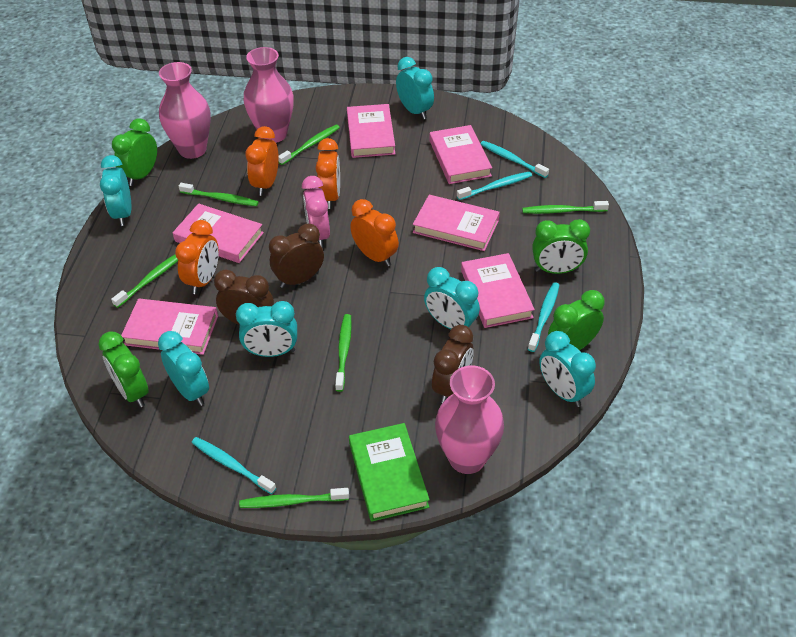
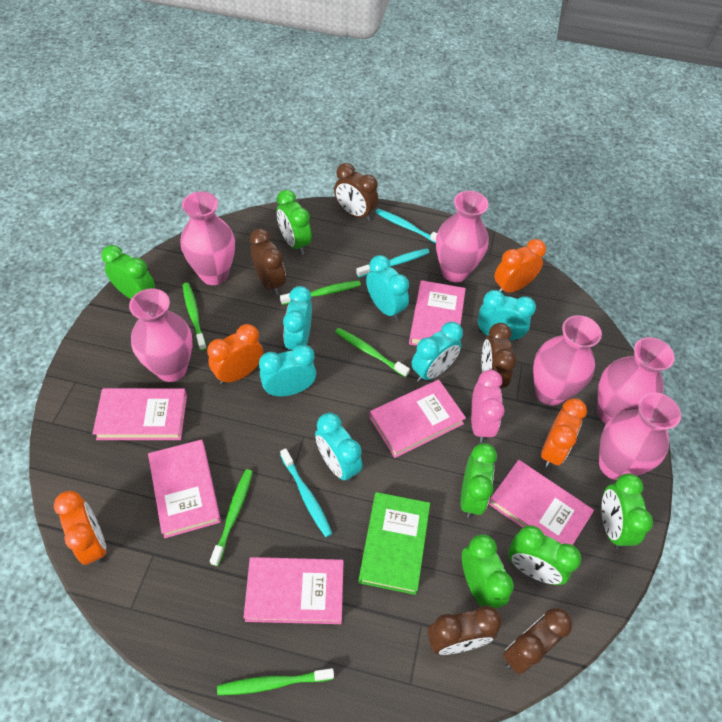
brown clock: 3 -> 5
green clock: 4 -> 6
green toothbrush: 6 -> 5
pink vase: 3 -> 6
turquoise toothbrush: 4 -> 3

